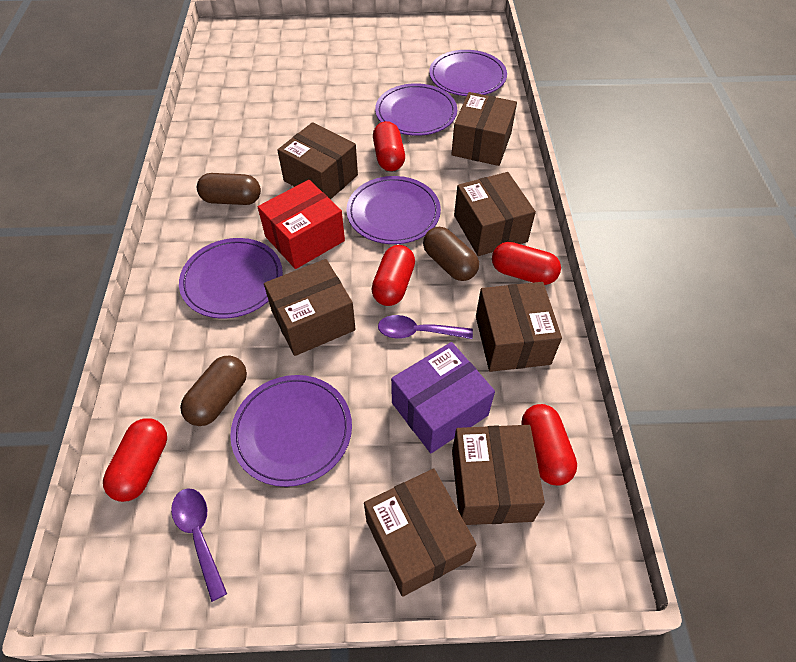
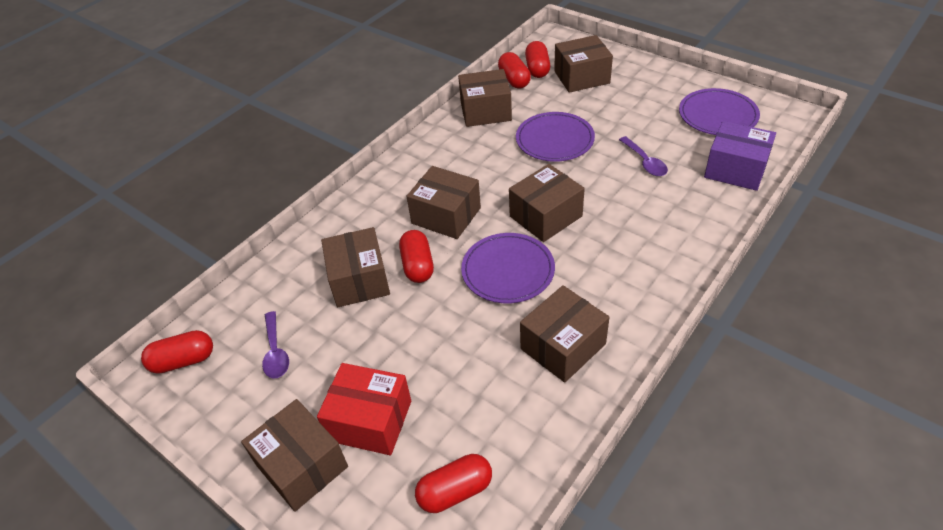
brown capsule: 3 -> 0
purple plate: 5 -> 3

